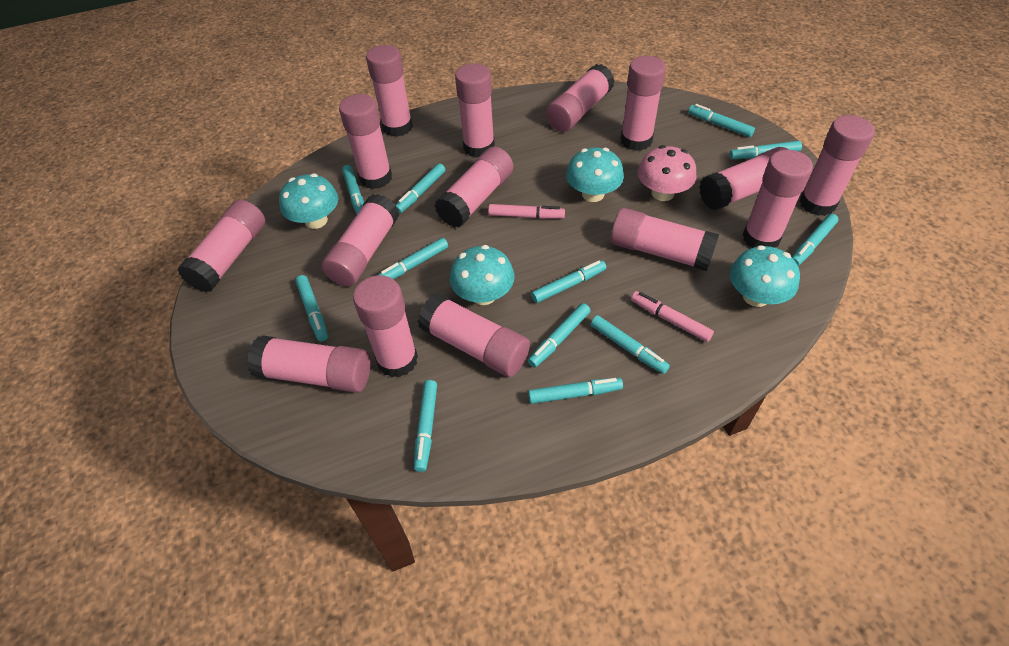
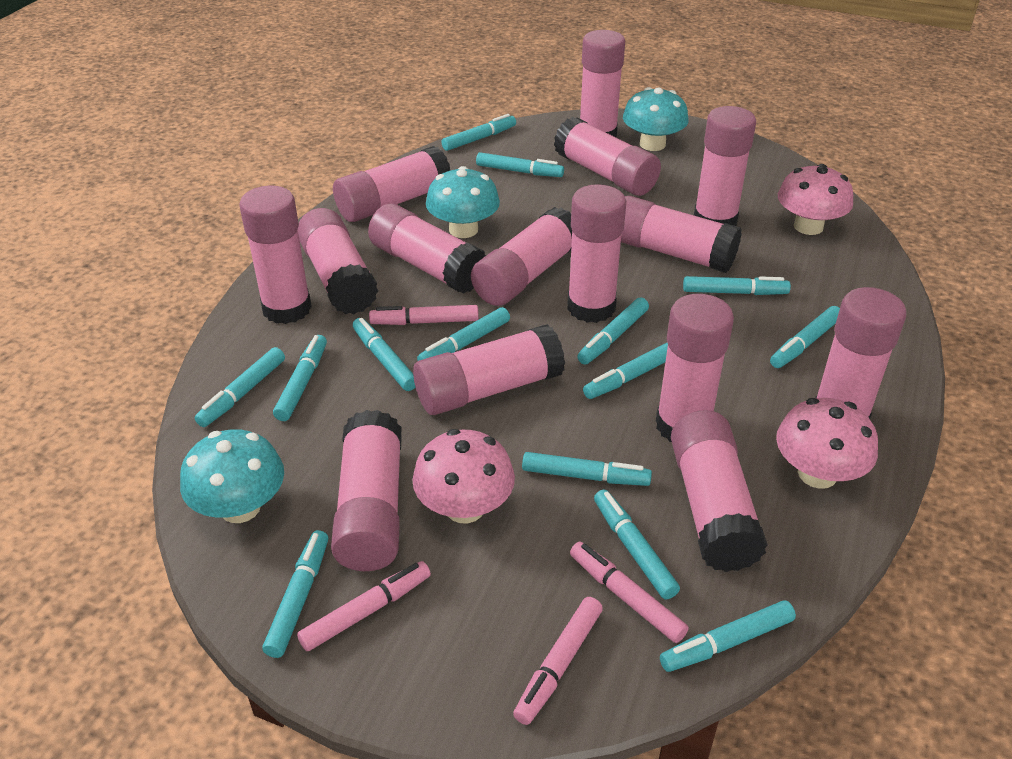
pink marker: 2 -> 4
pink mushroom: 1 -> 3
turquoise marker: 12 -> 14
turquoise mushroom: 4 -> 3

